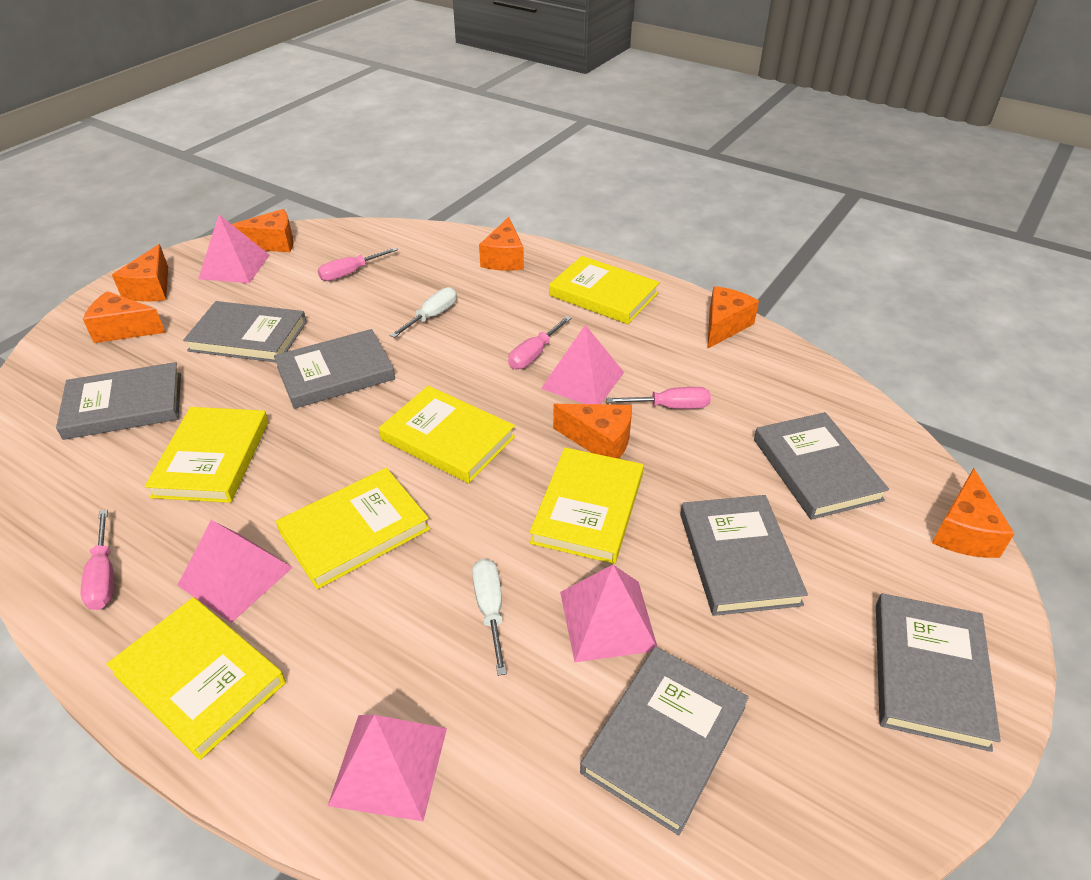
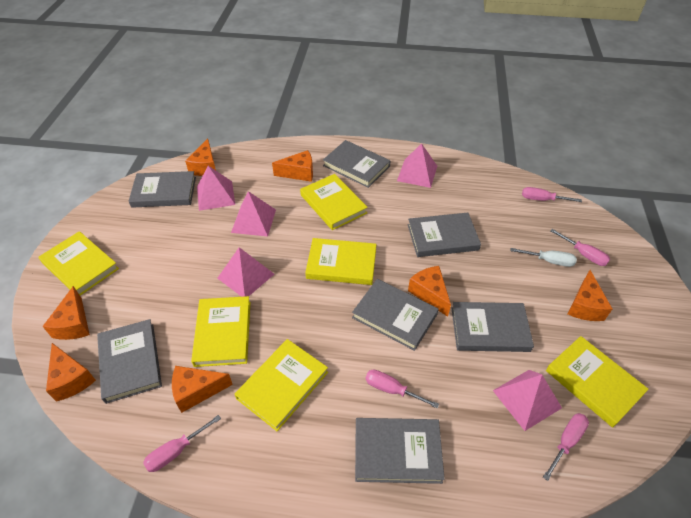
pink screwdriver: 4 -> 5
white screwdriver: 2 -> 1

